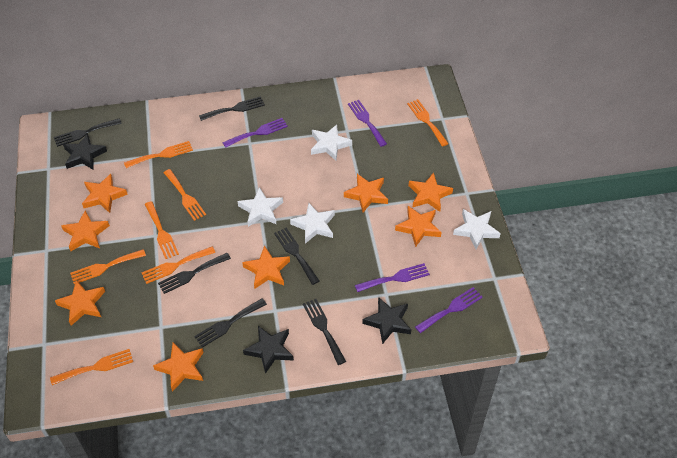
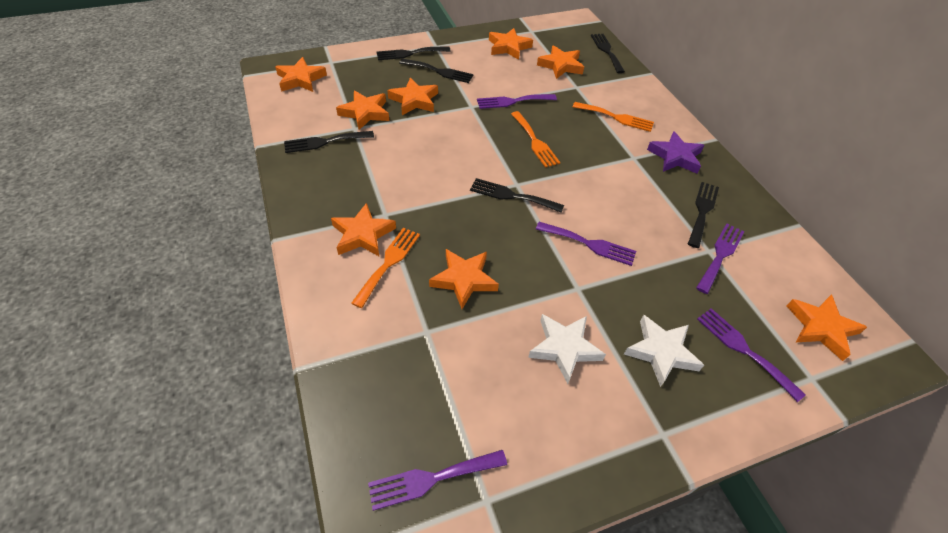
black star: 3 -> 0
orange fork: 7 -> 3
purple fork: 4 -> 5
purple star: 0 -> 1
white star: 4 -> 2

